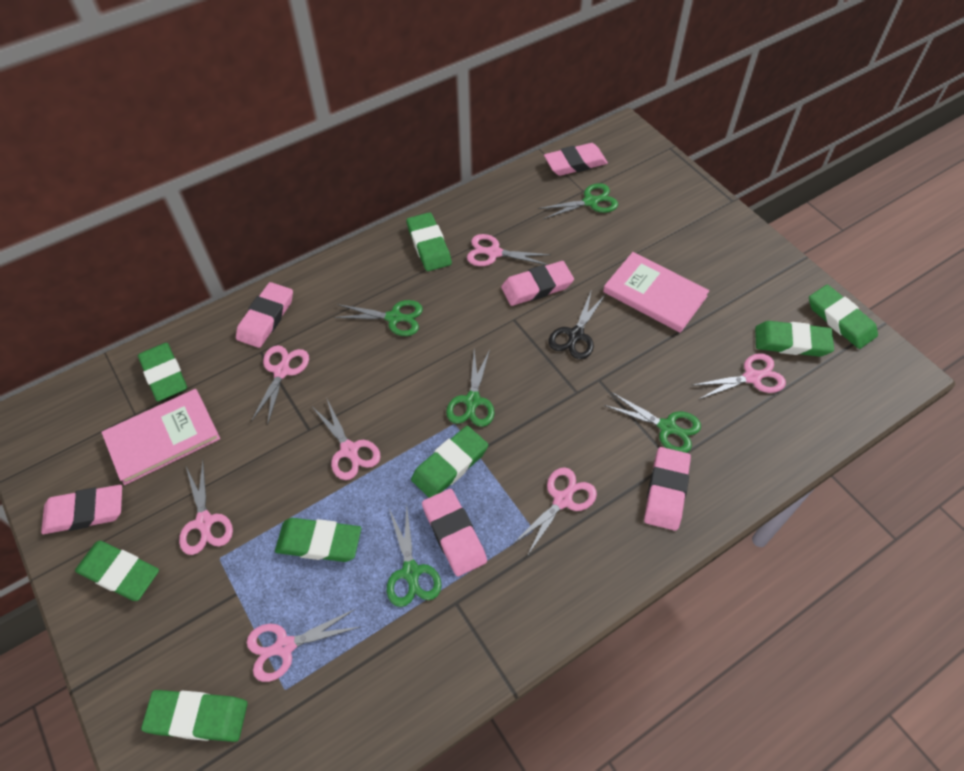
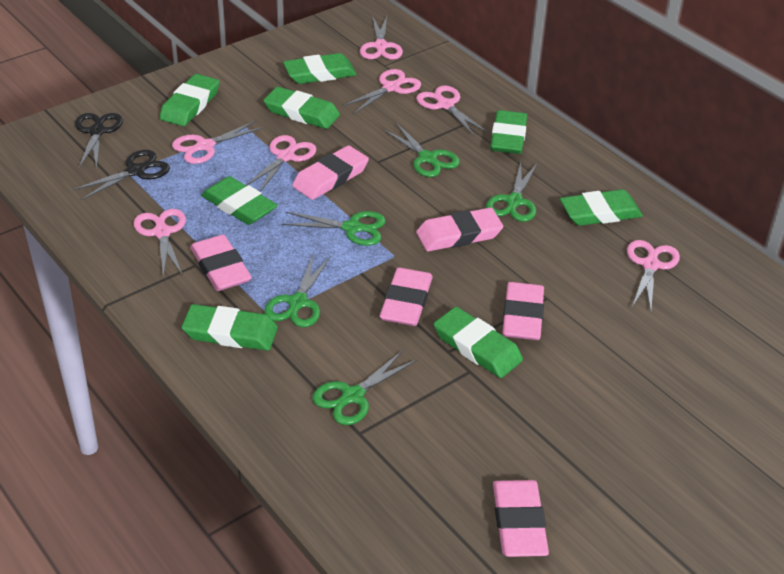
black scissors: 1 -> 2
pink book: 2 -> 0

